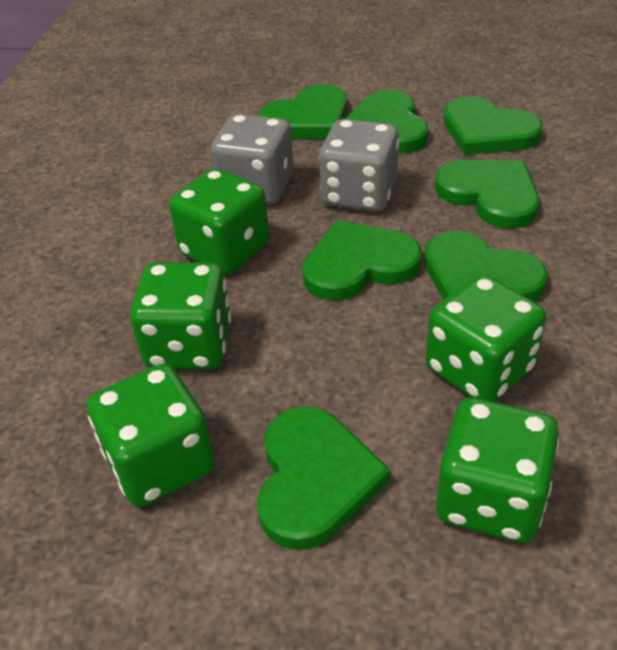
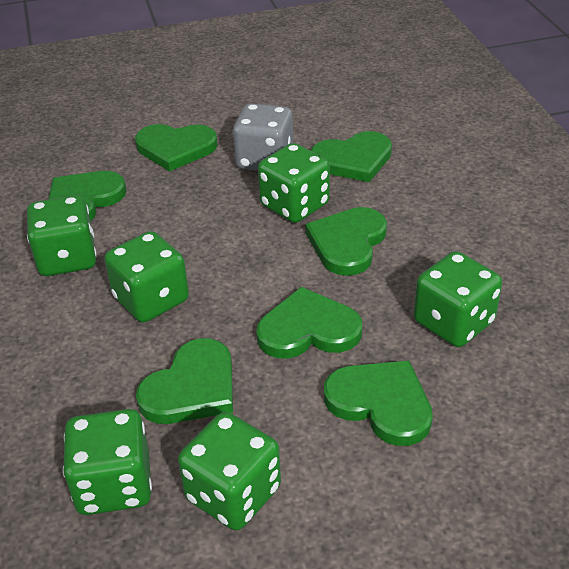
green dice: 5 -> 6
grey dice: 2 -> 1

